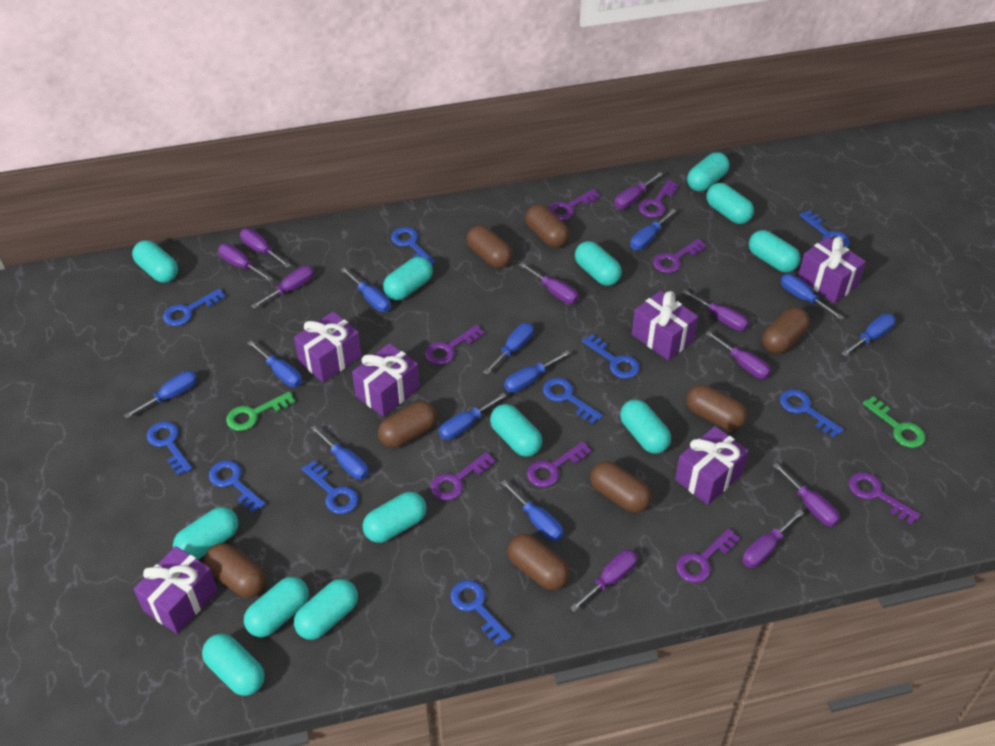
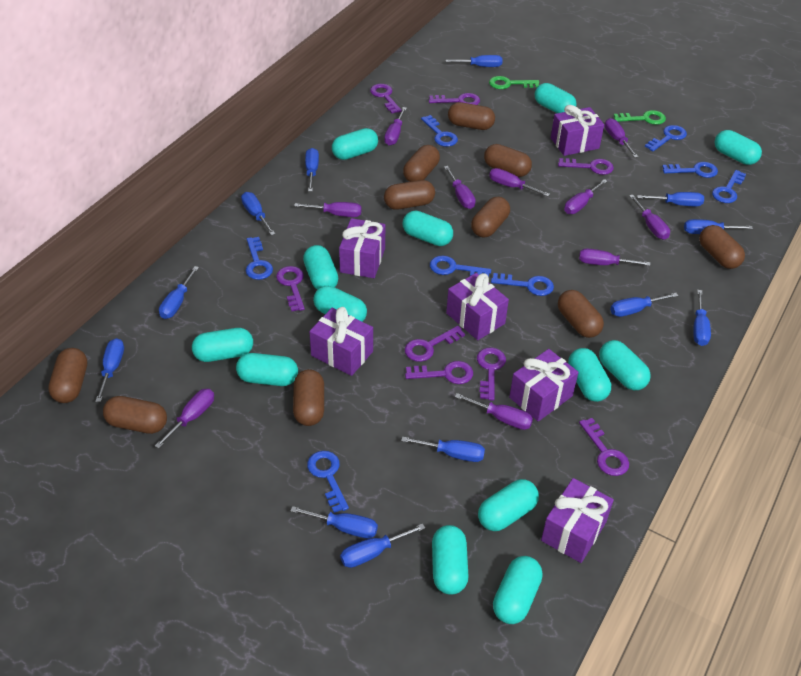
blue key: 10 -> 8
blue screwdriver: 11 -> 12
brown capsule: 8 -> 10

